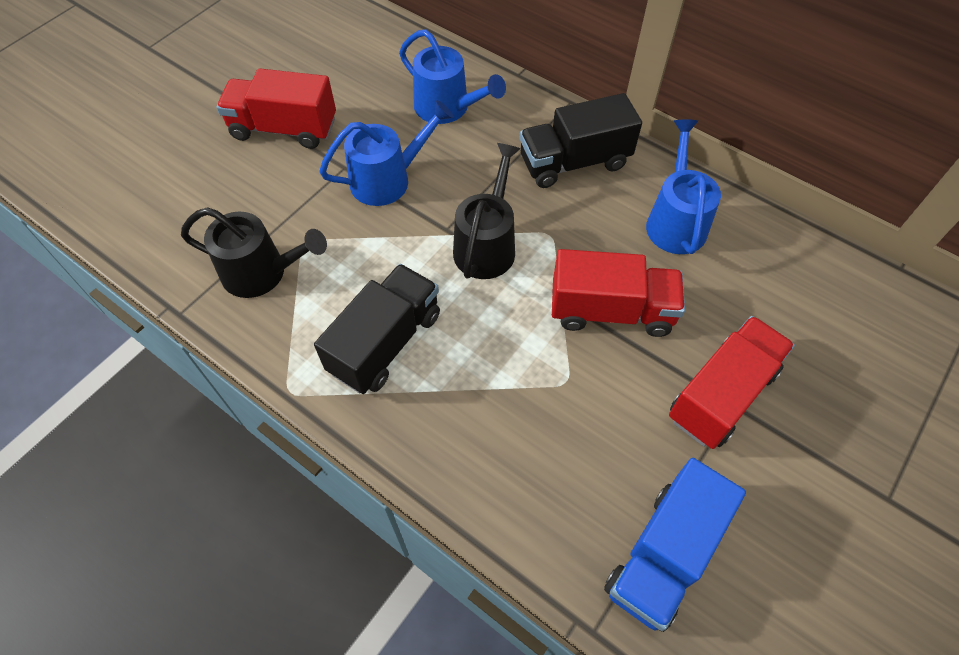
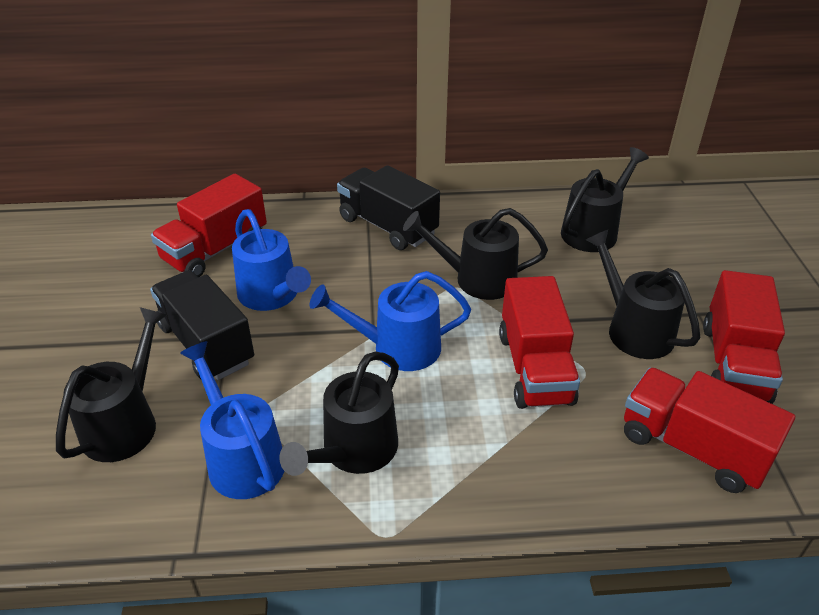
black watering can: 2 -> 5
blue truck: 1 -> 0
red truck: 3 -> 4

